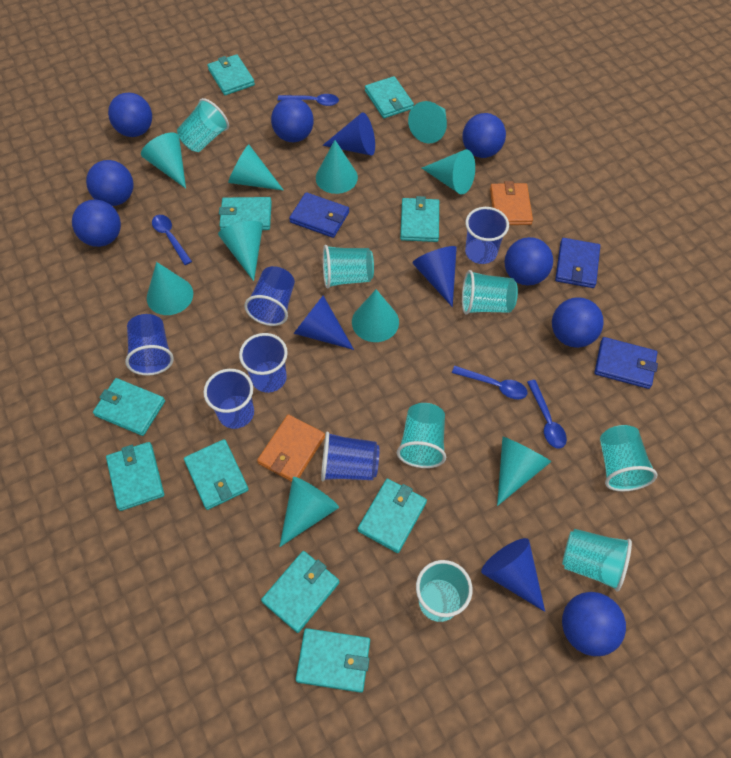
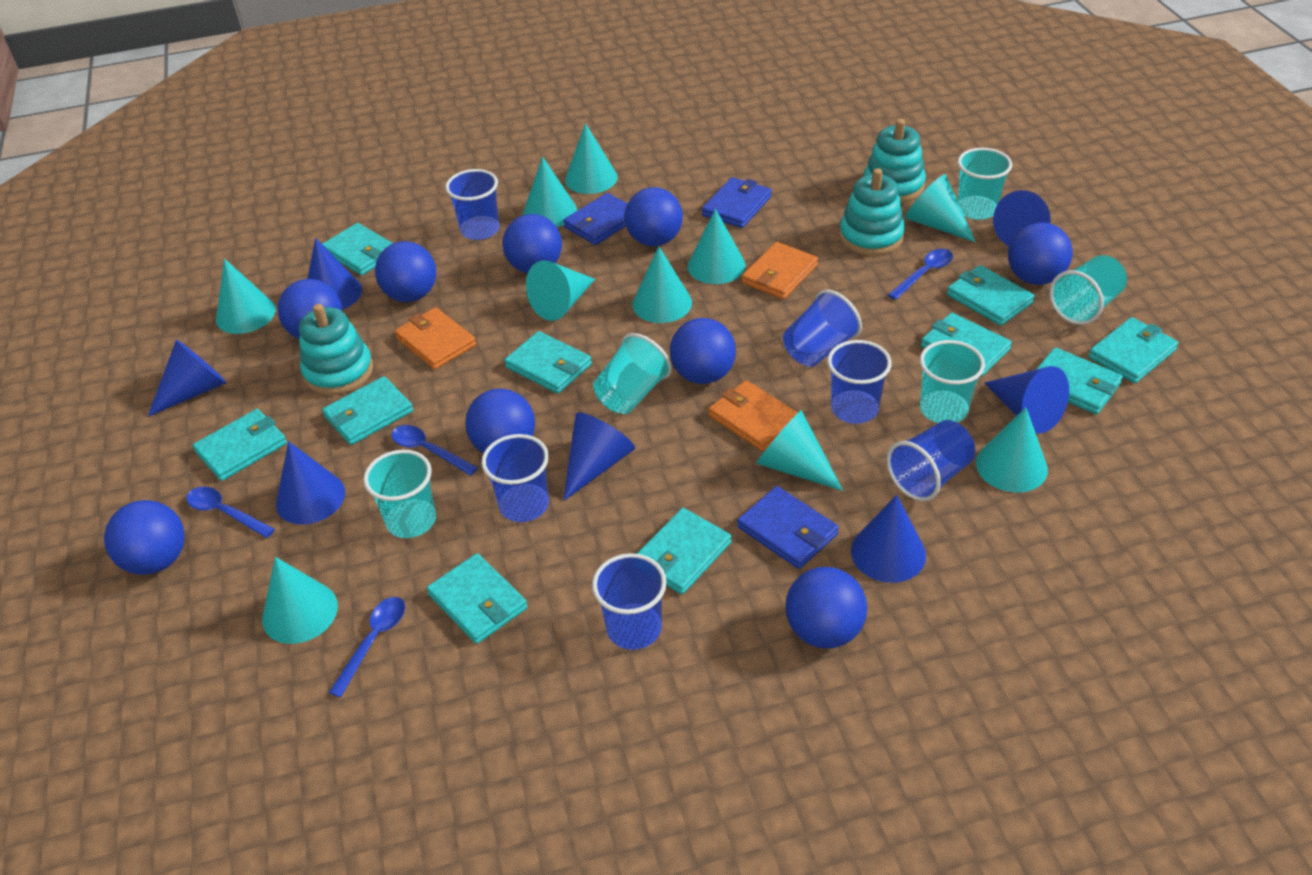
blue ball: 8 -> 9
blue cone: 4 -> 7
orange wallet: 2 -> 3
turquoise cup: 7 -> 5
turquoise stacking toy: 0 -> 3

